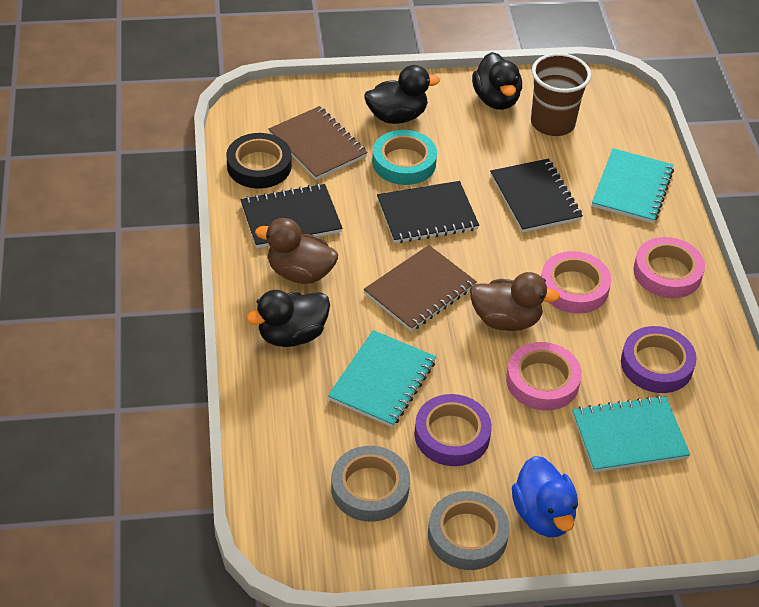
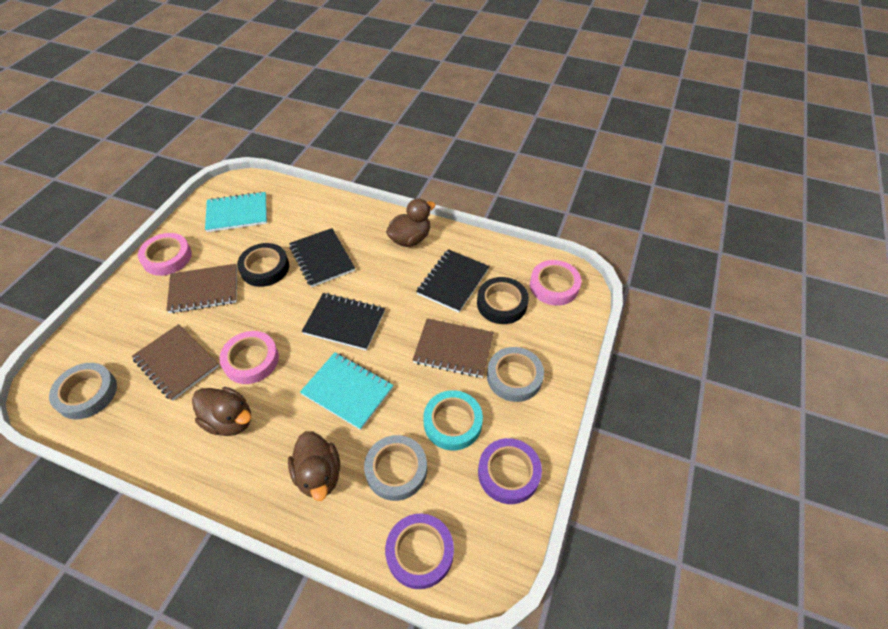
black duck: 3 -> 0
black tape: 1 -> 2
blue duck: 1 -> 0
brown cup: 1 -> 0
brown duck: 2 -> 3
brown notebook: 2 -> 3
grey tape: 2 -> 3
turquoise notebook: 3 -> 2

